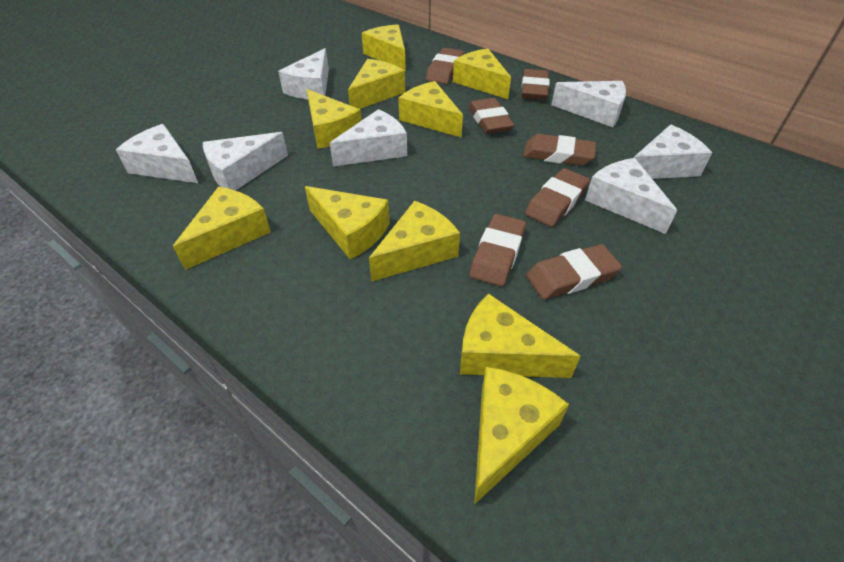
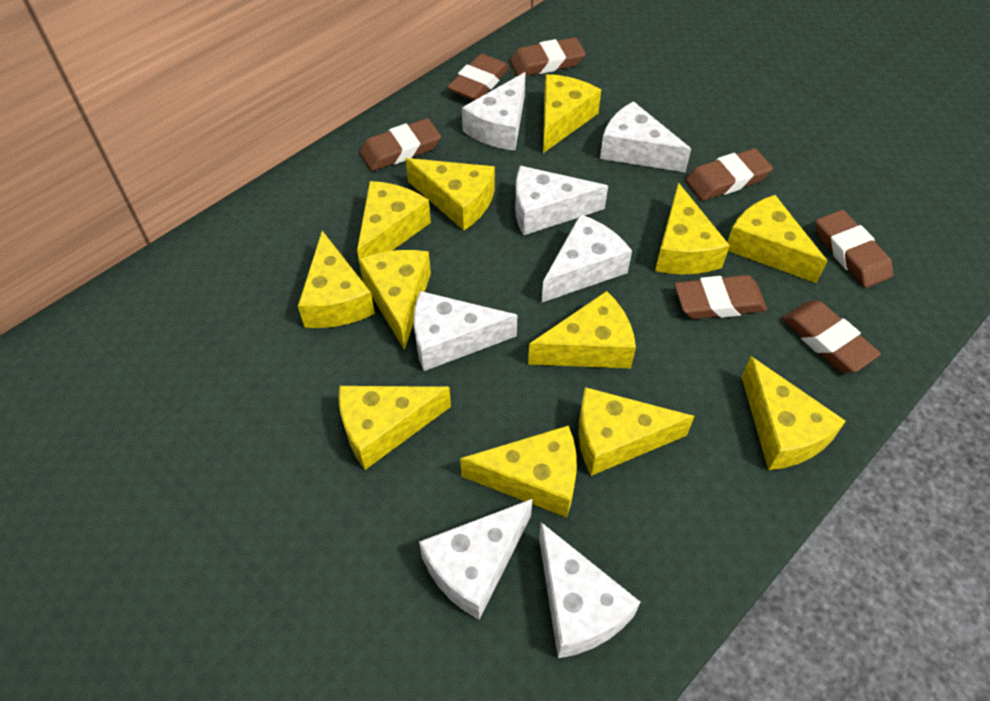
yellow cheese: 10 -> 12

